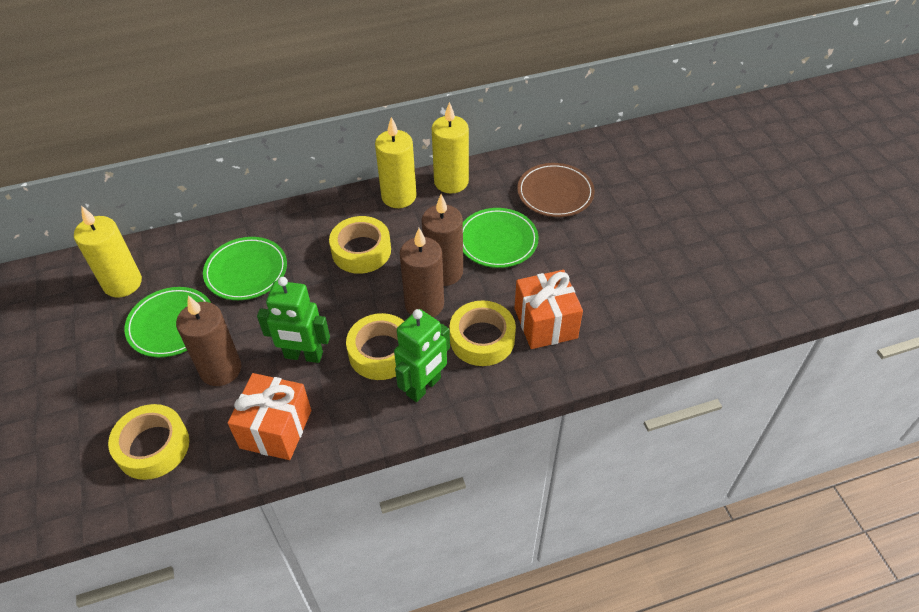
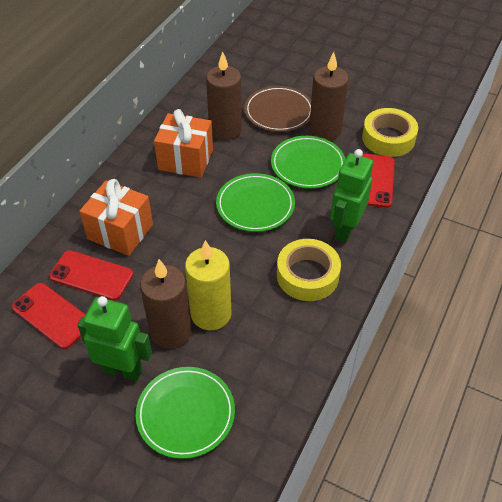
red phone: 0 -> 3
yellow candle: 3 -> 1
yellow tape: 4 -> 2

